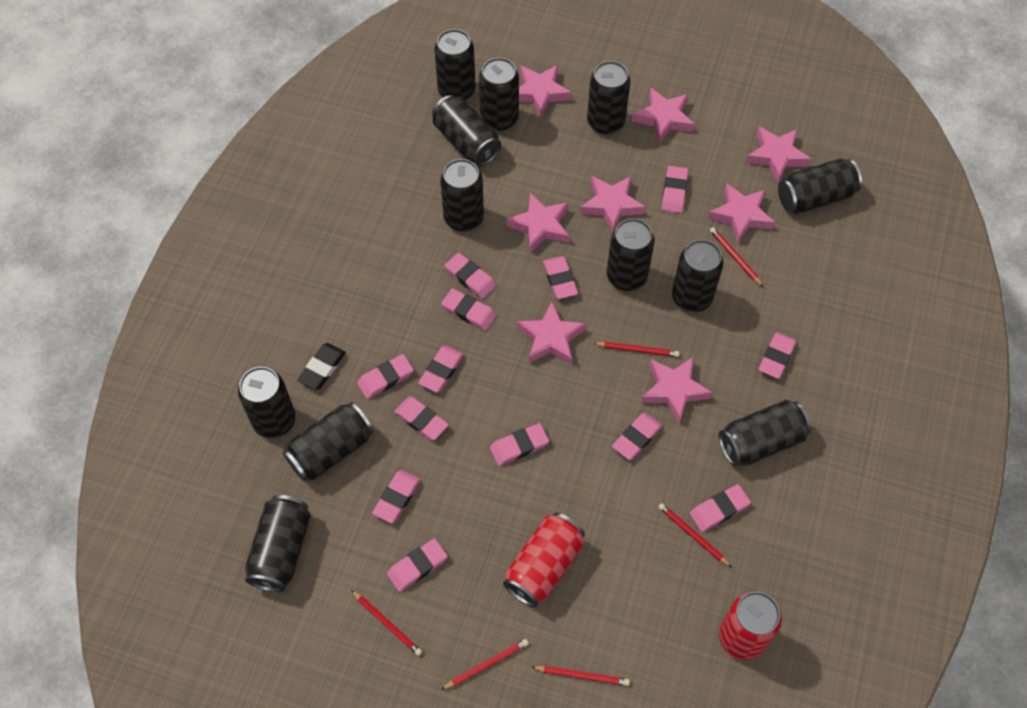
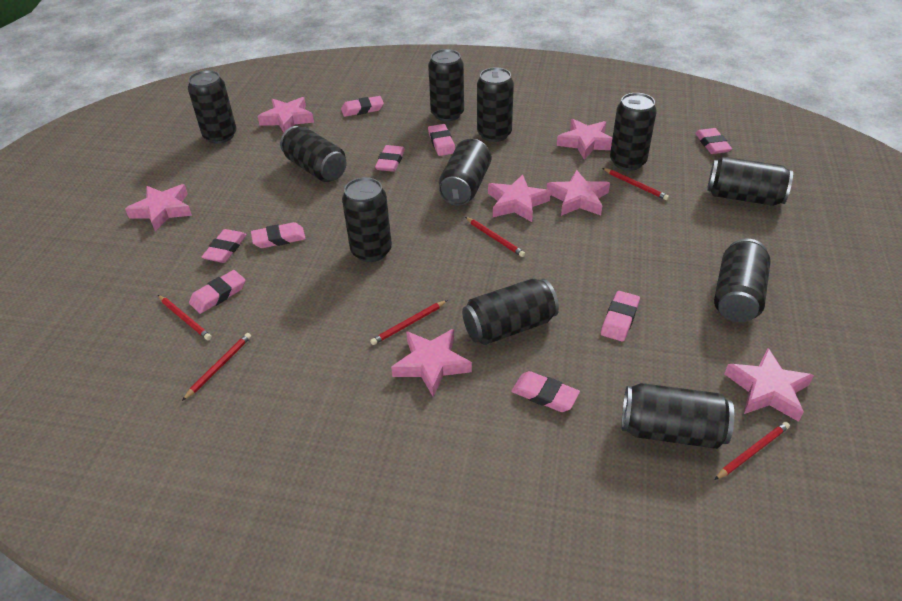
black can: 12 -> 11
black eraser: 1 -> 0
pink eraser: 13 -> 9
pink star: 8 -> 7
red can: 2 -> 0

